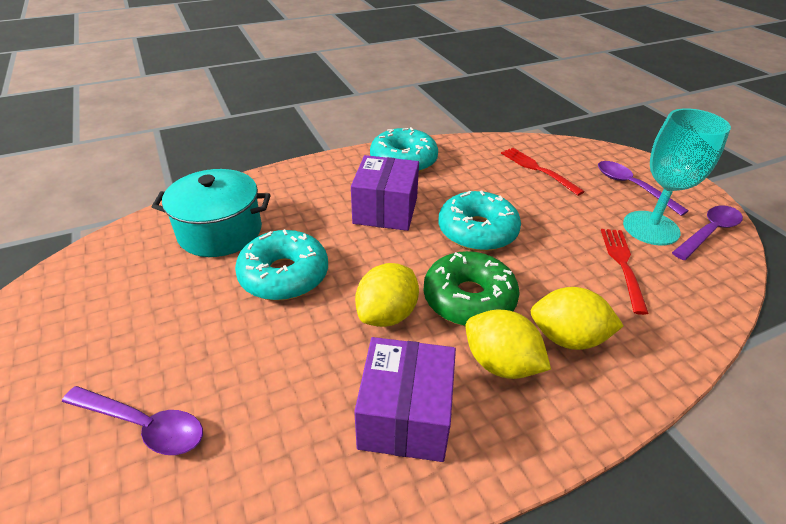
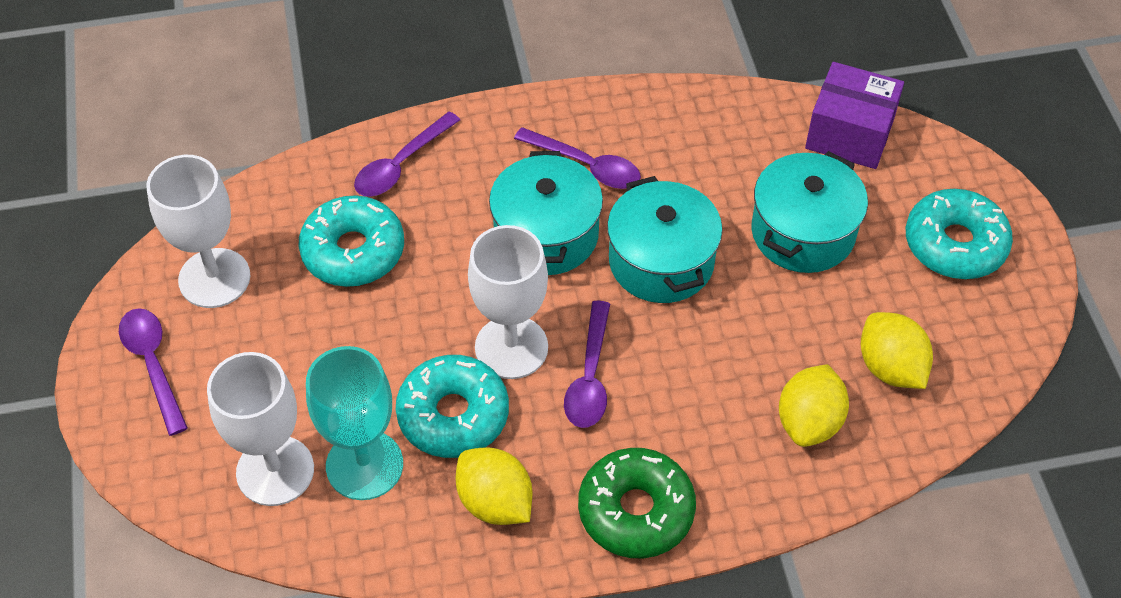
purple box: 2 -> 1
purple spoon: 3 -> 4
red fork: 2 -> 0
turquoise pot: 1 -> 3
white goblet: 0 -> 3

